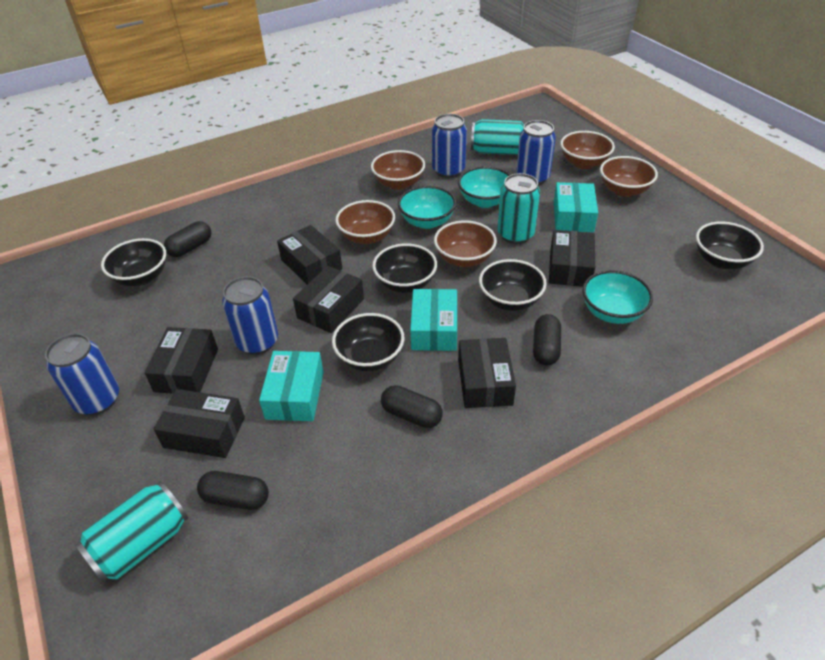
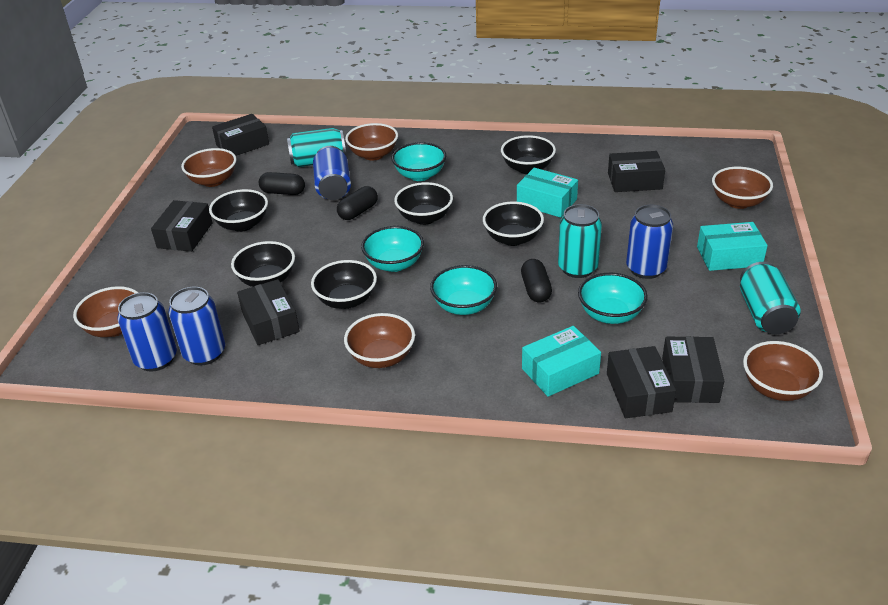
black bowl: 5 -> 6
black capsule: 4 -> 3
brown bowl: 5 -> 6
turquoise bowl: 3 -> 4

